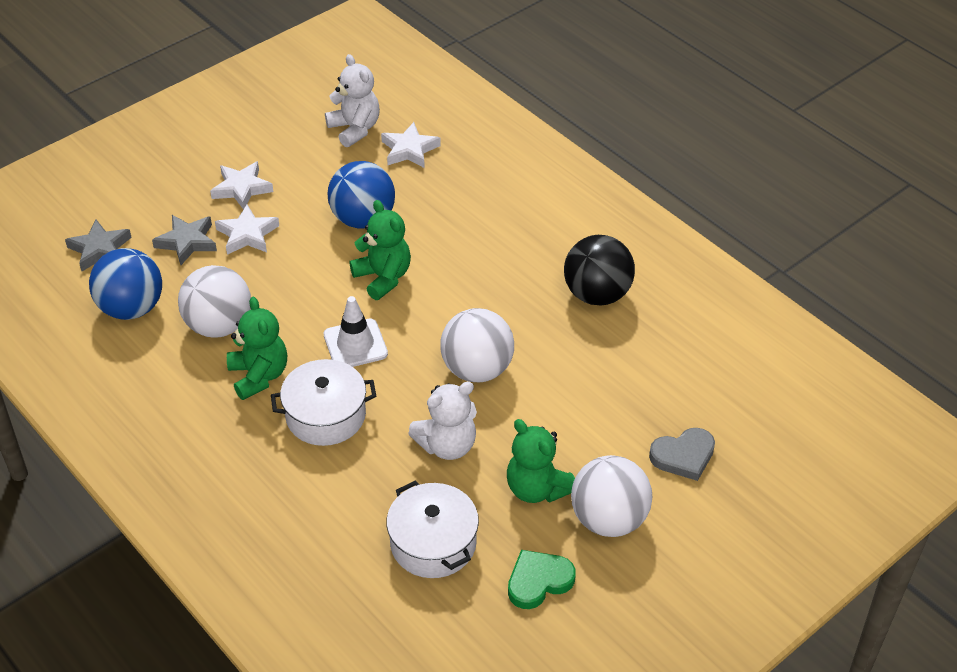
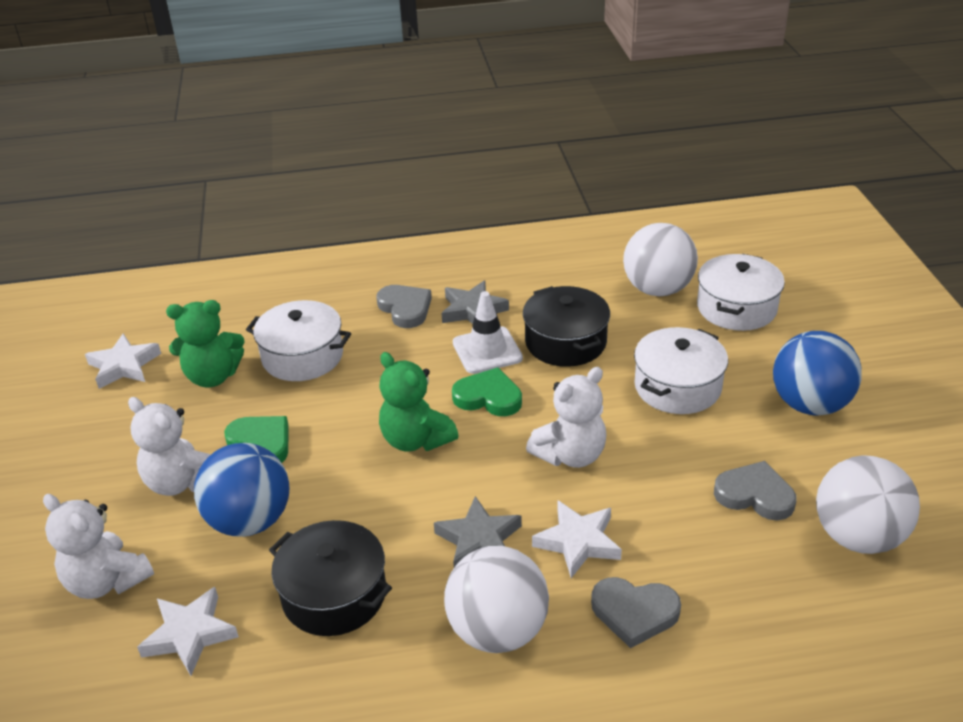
black ball: 1 -> 0
black pot: 0 -> 2
green heart: 1 -> 2
green teddy bear: 3 -> 2
grey heart: 1 -> 3
white pot: 2 -> 3
white teddy bear: 2 -> 3

